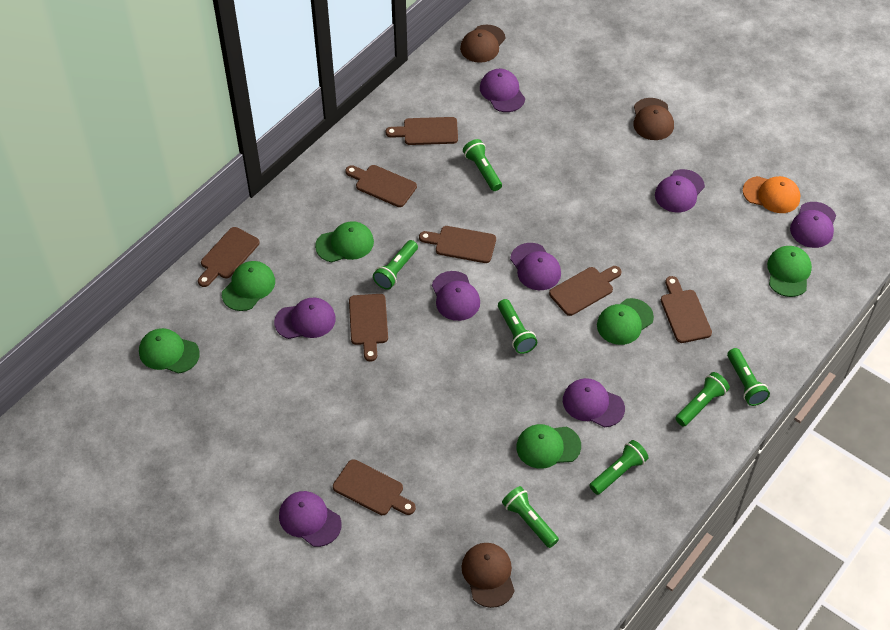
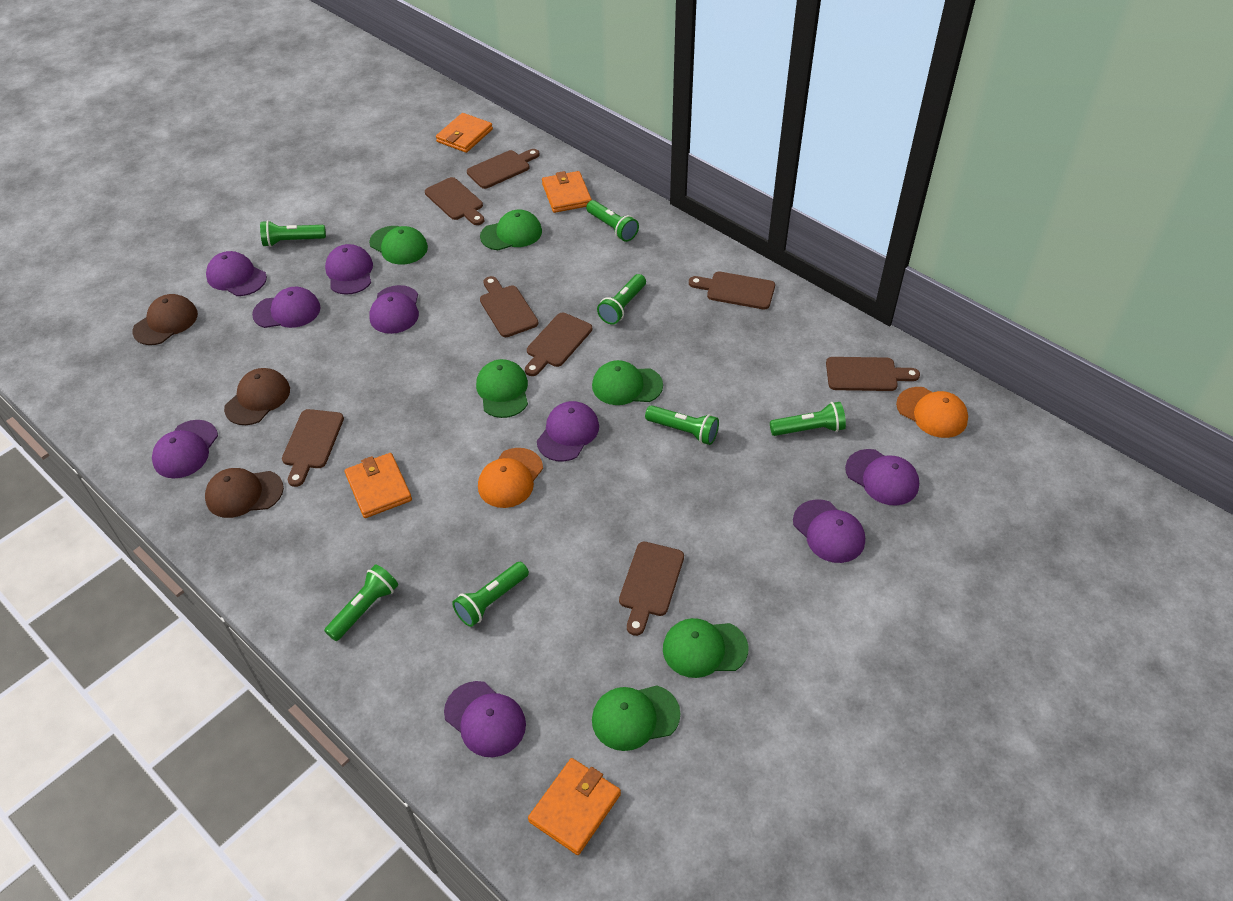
orange cap: 1 -> 2
orange wallet: 0 -> 4
purple cap: 8 -> 9

